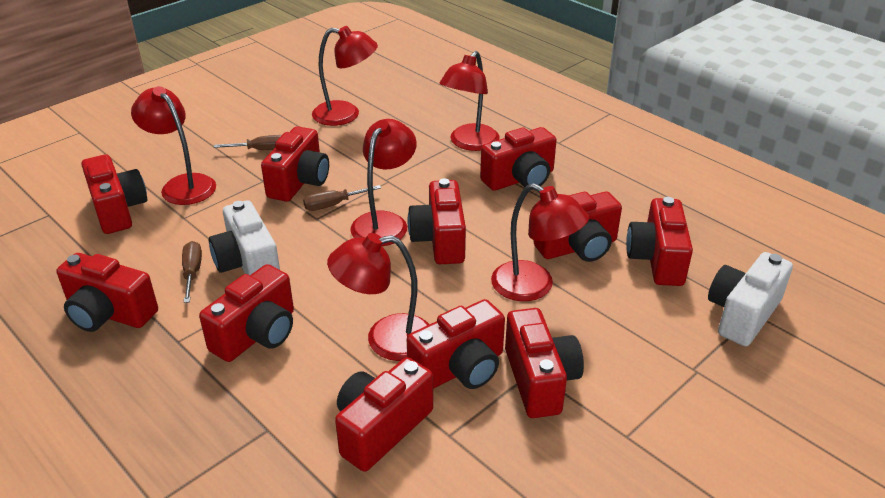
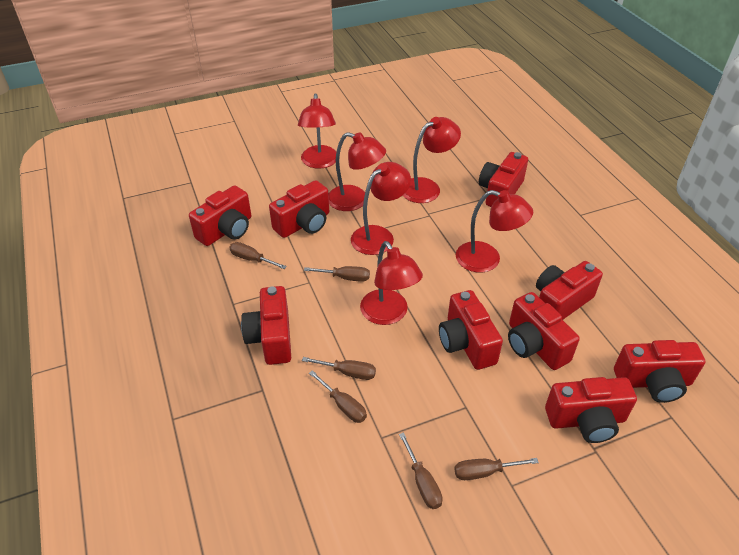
brown screwdriver: 3 -> 6
red camera: 11 -> 9
white camera: 2 -> 0

